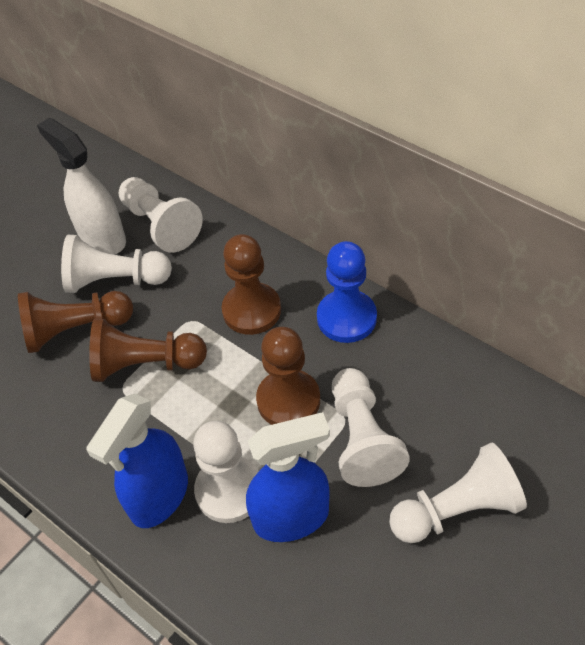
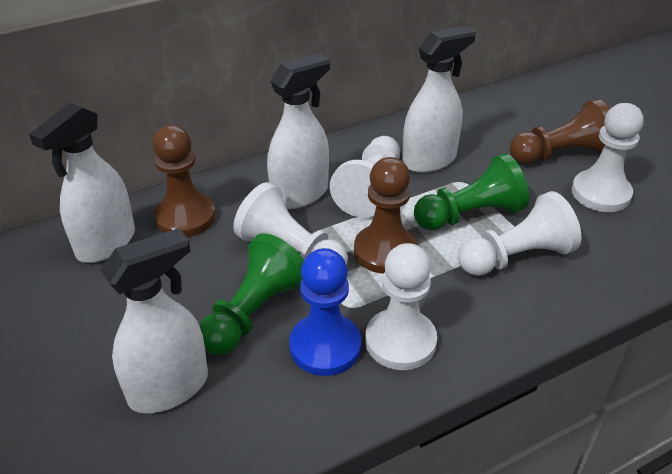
blue spray bottle: 2 -> 0
brown pawn: 4 -> 3
green pawn: 0 -> 2
white spray bottle: 1 -> 4

